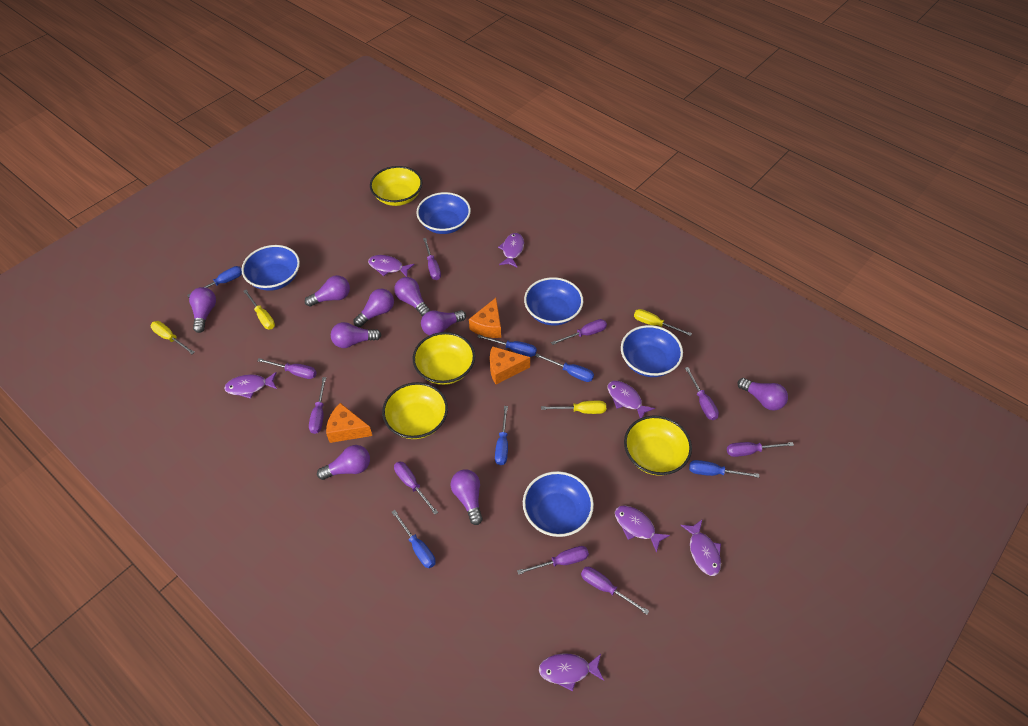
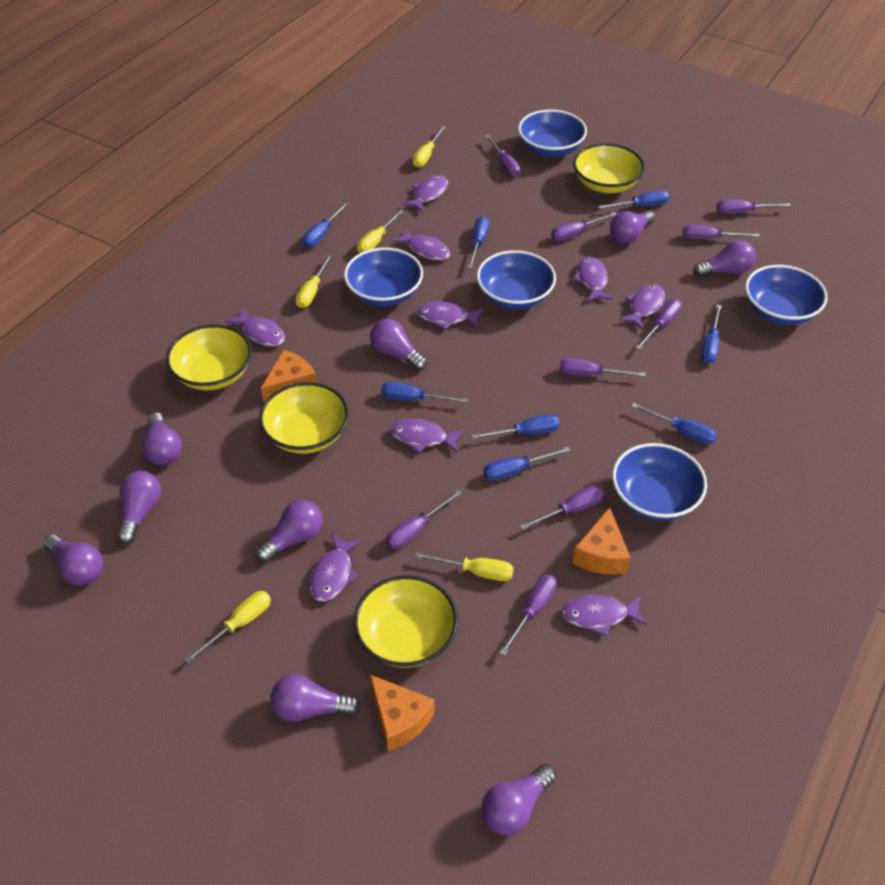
blue screwdriver: 6 -> 8
purple fish: 7 -> 9
yellow screwdriver: 4 -> 5

